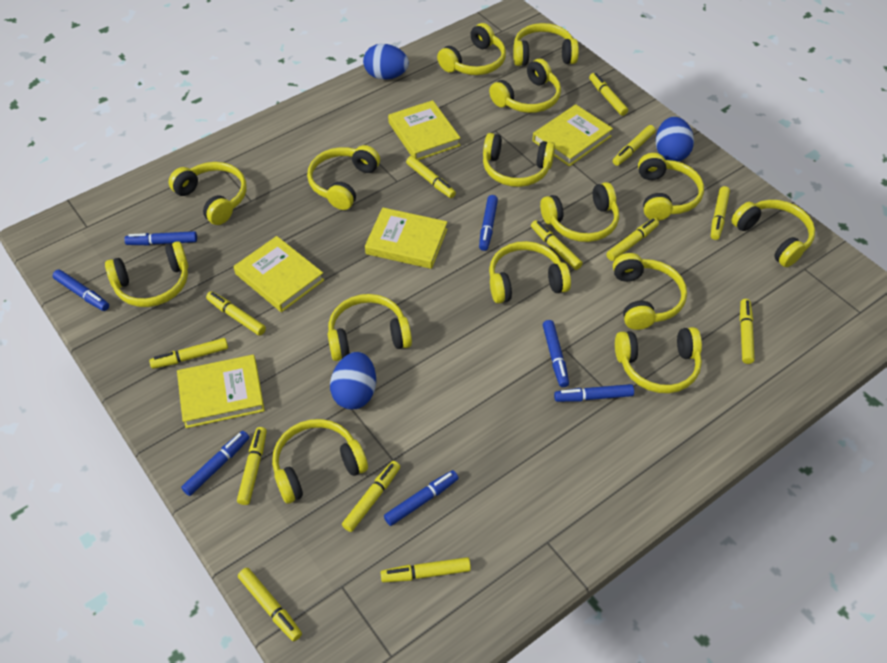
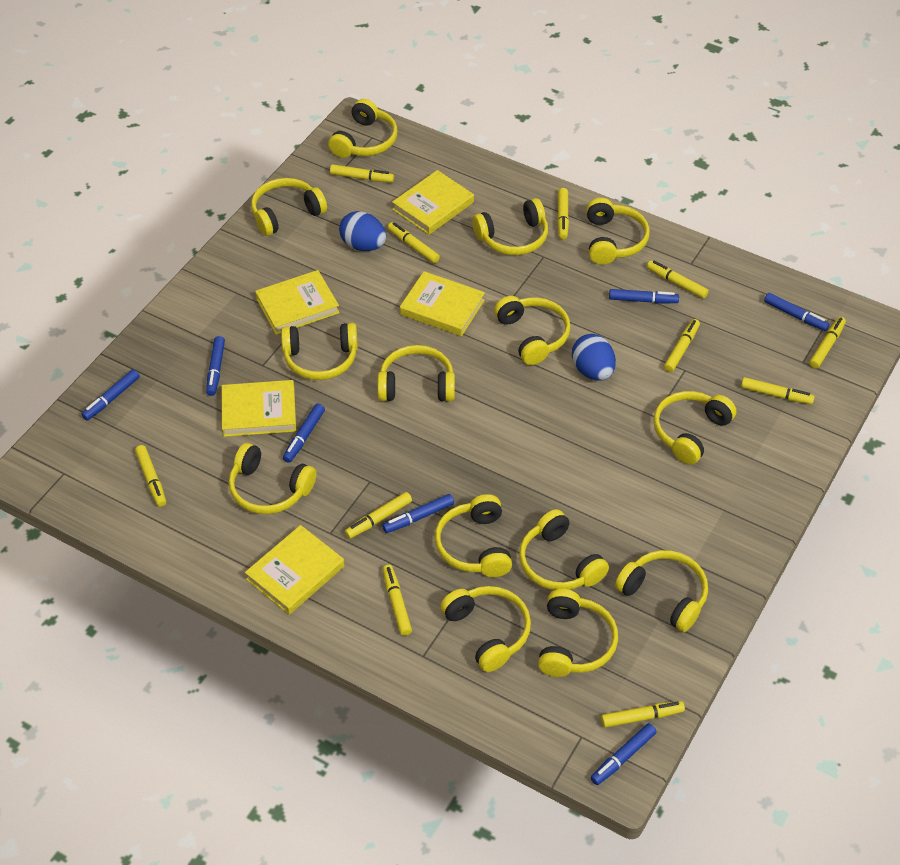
blue egg: 3 -> 2
yellow headphones: 15 -> 14
yellow marker: 13 -> 11

